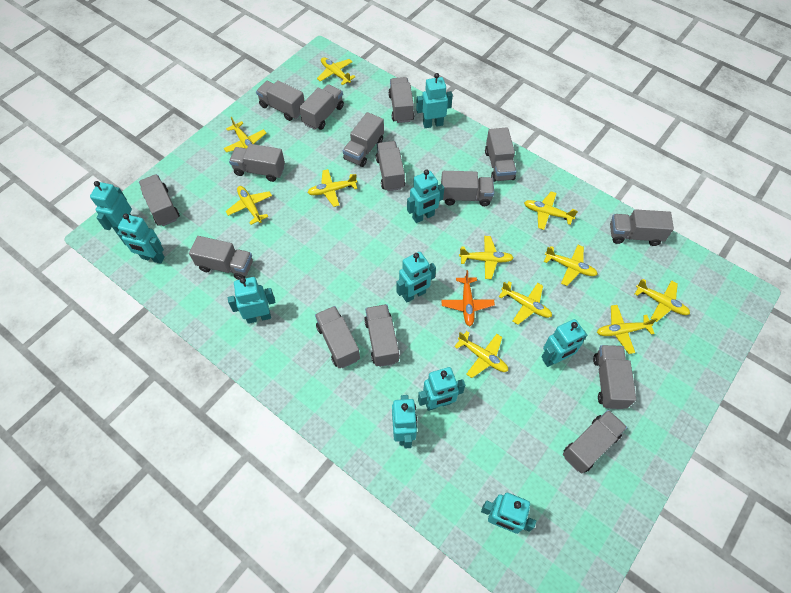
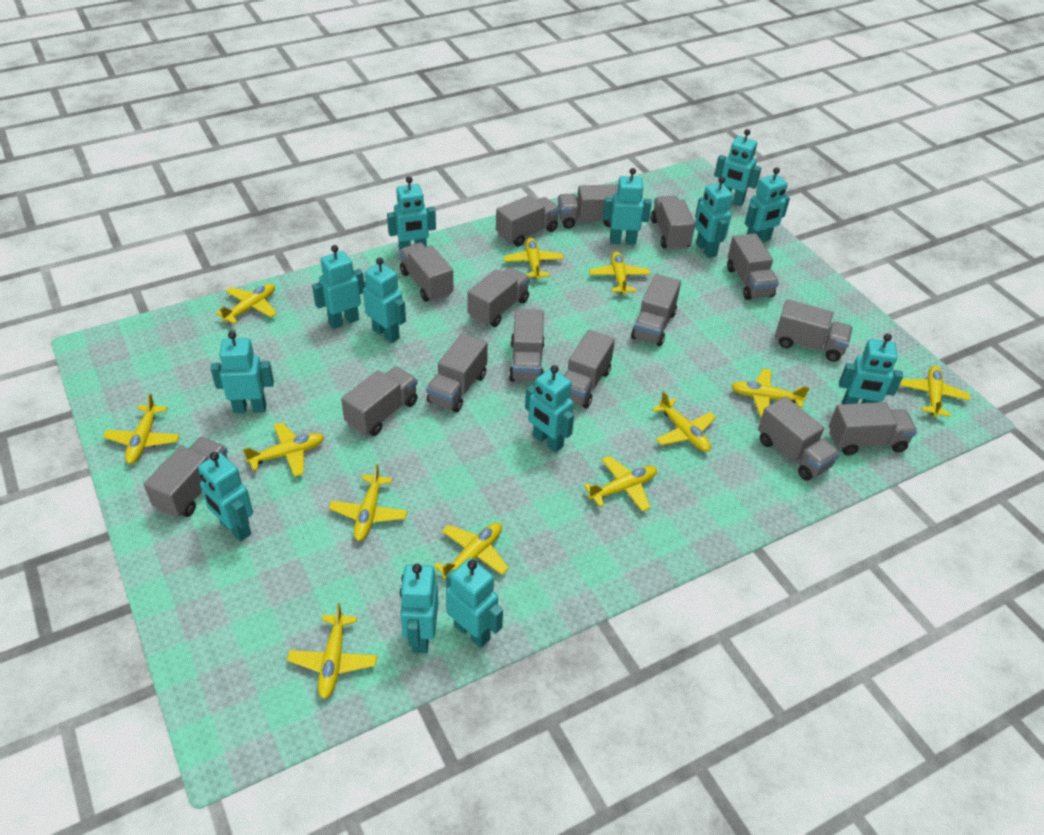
orange plane: 1 -> 0
turquoise robot: 10 -> 13
yellow plane: 11 -> 12

